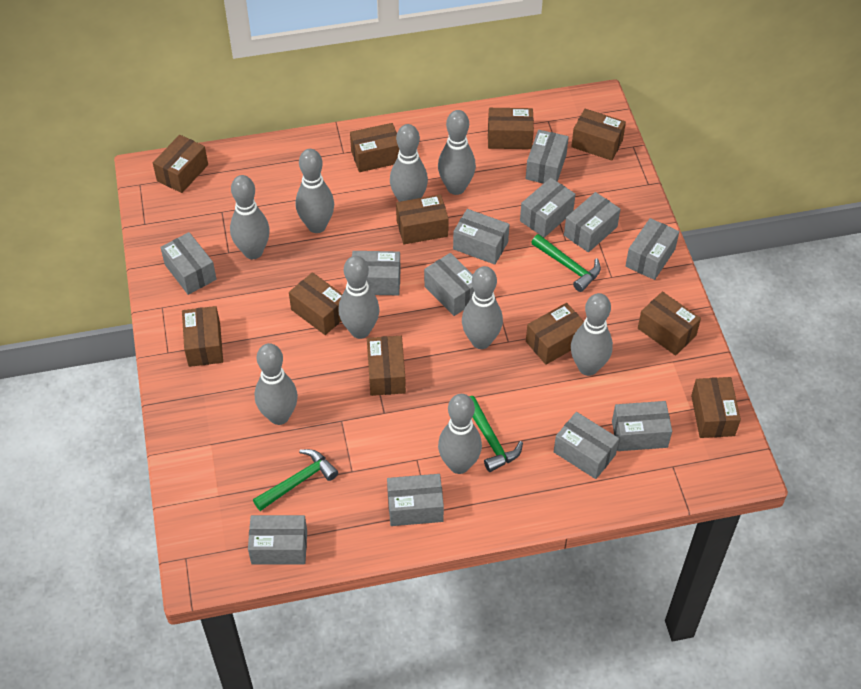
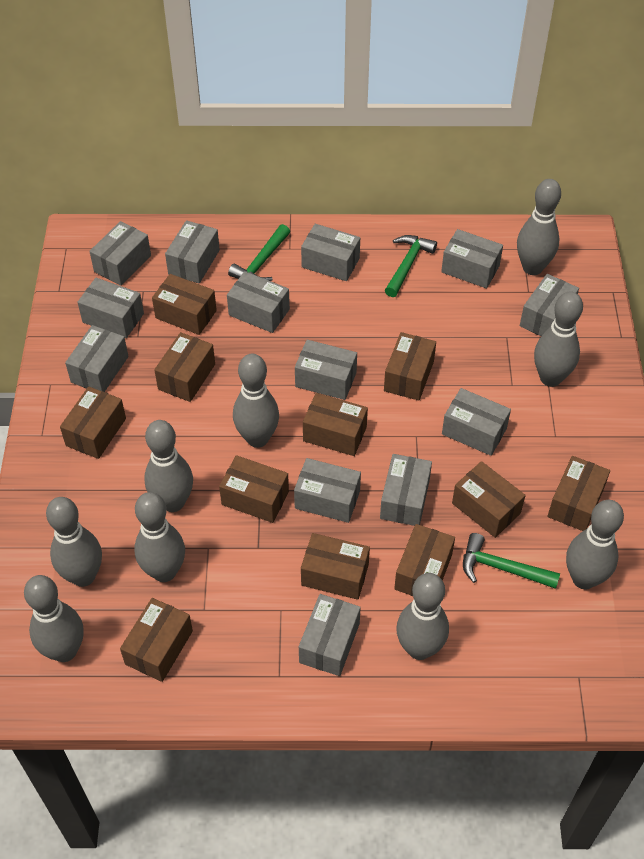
grey box: 12 -> 13

